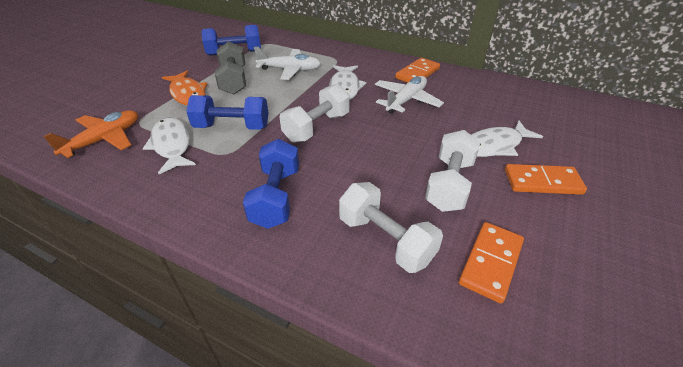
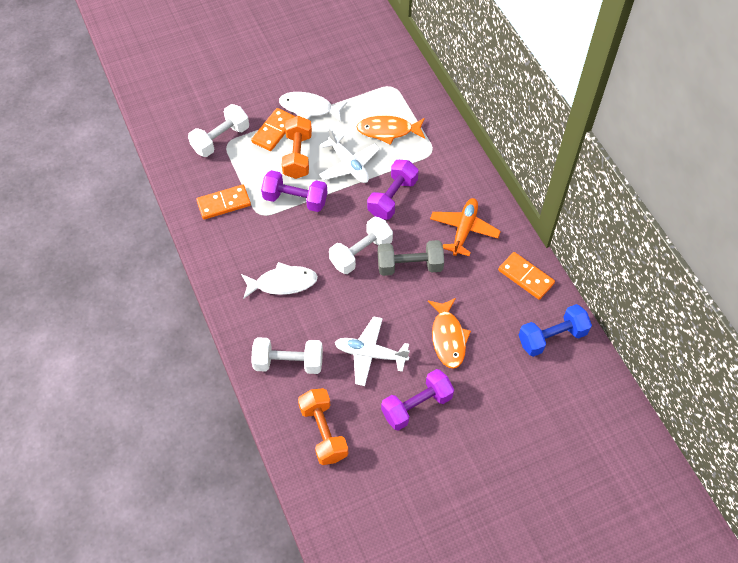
blue dumbbell: 3 -> 1
orange dumbbell: 0 -> 2
orange fish: 1 -> 2
purple dumbbell: 0 -> 3
white fish: 3 -> 2

